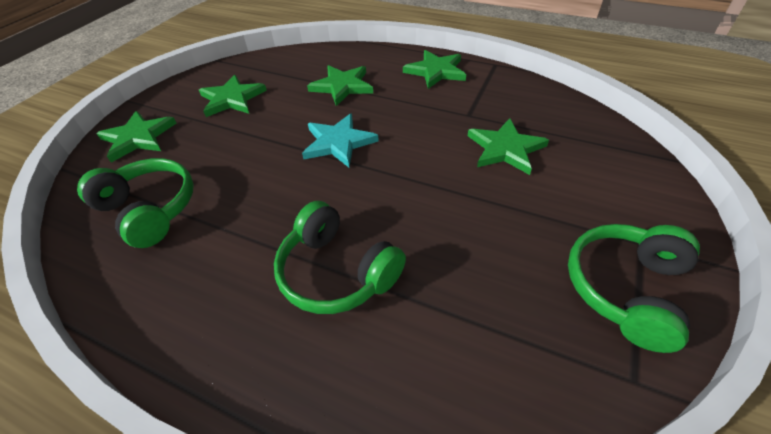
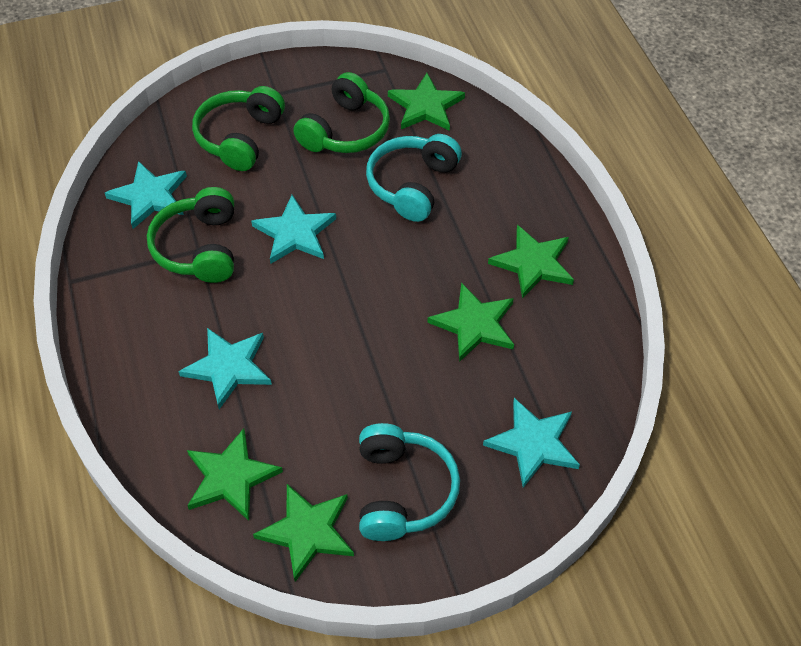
turquoise headphones: 0 -> 2
turquoise star: 1 -> 4

